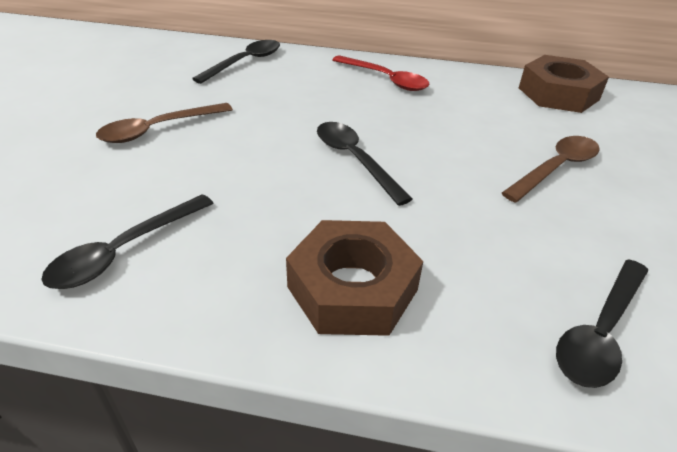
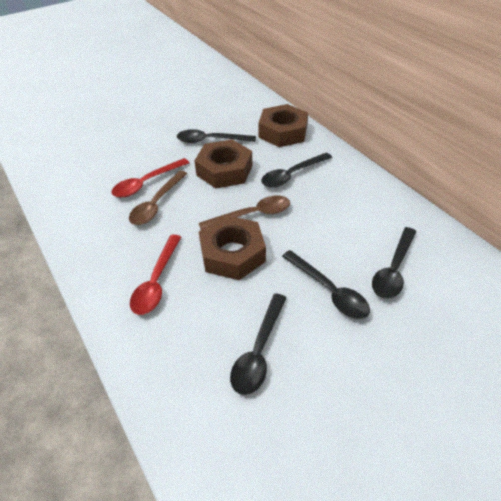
black spoon: 4 -> 5
brown nut: 2 -> 3
red spoon: 1 -> 2

